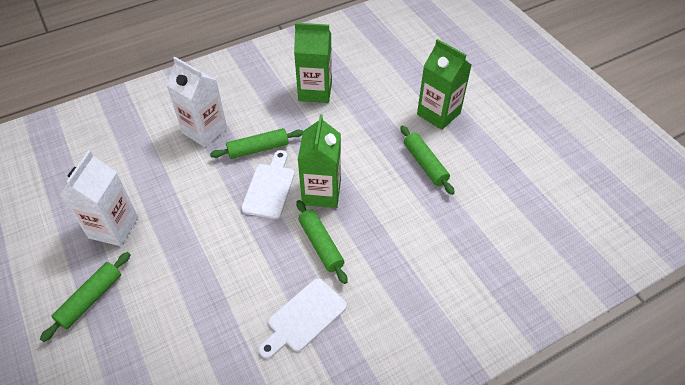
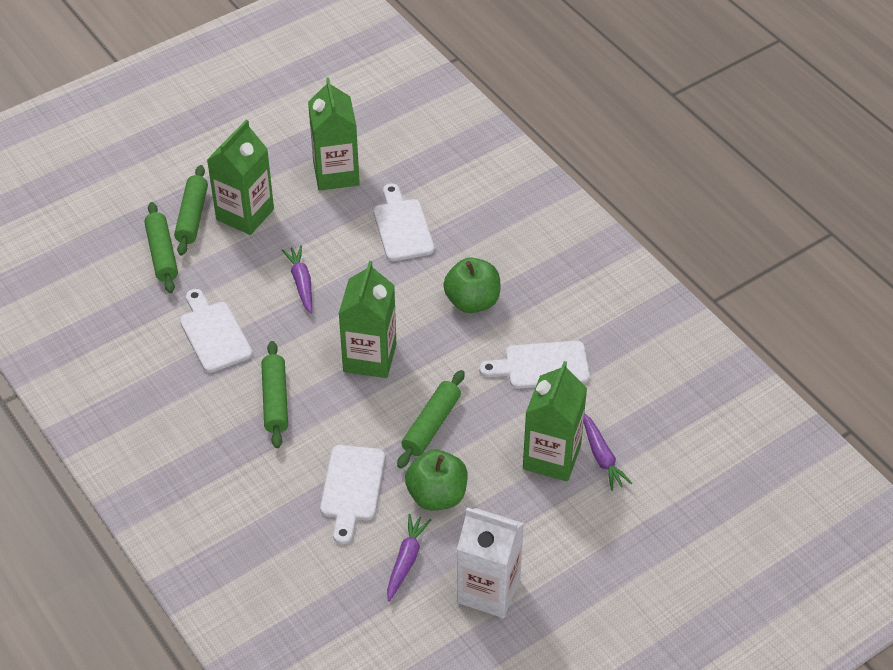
green apple: 0 -> 2
green carton: 3 -> 4
purple carrot: 0 -> 3
white carton: 2 -> 1
white cutting board: 2 -> 4

